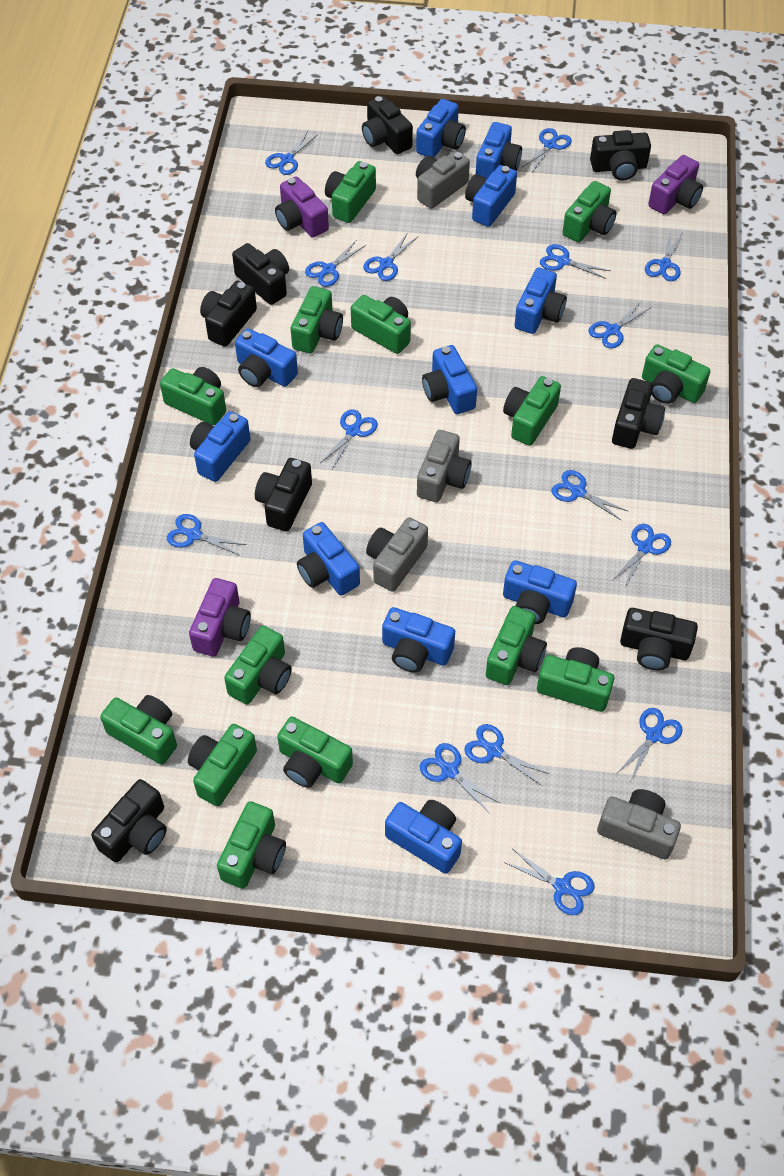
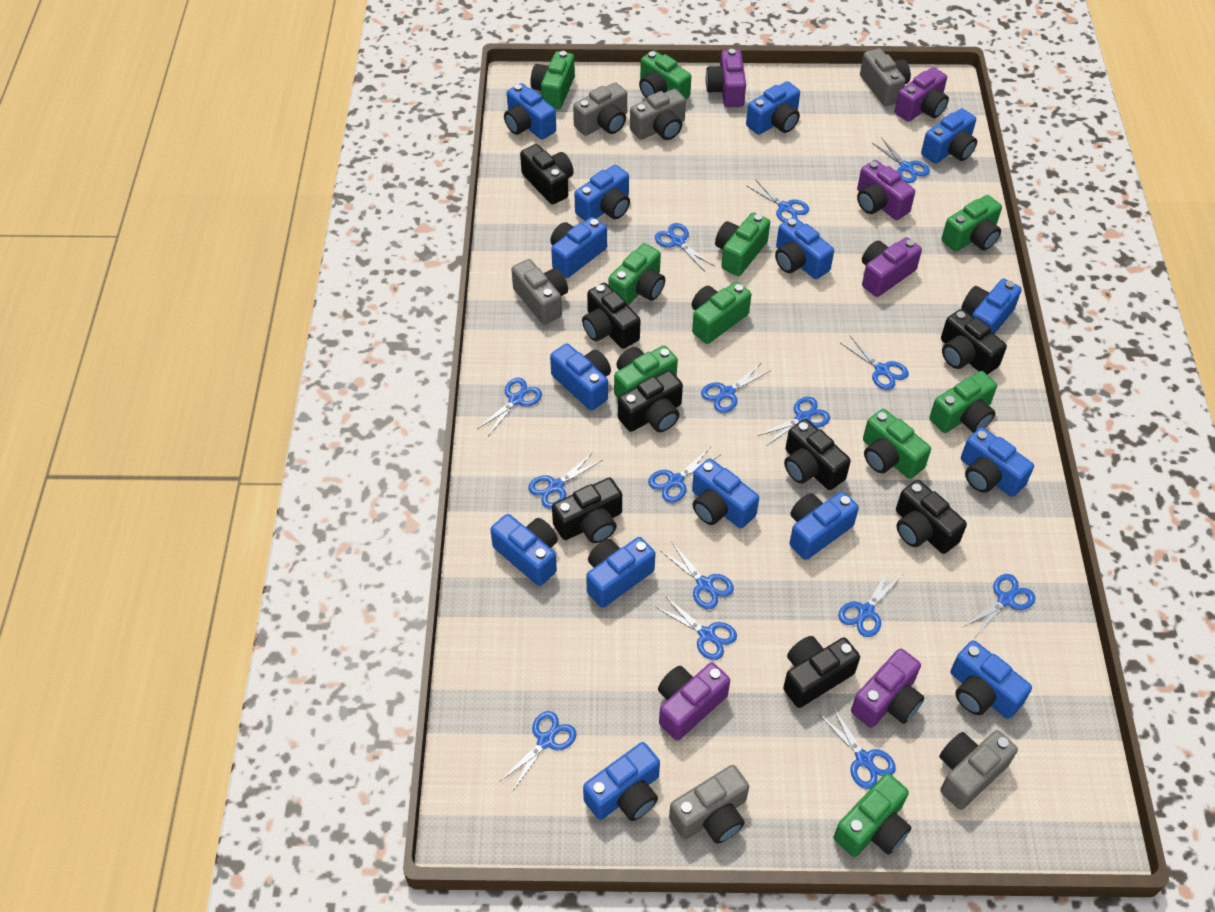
blue camera: 11 -> 15
green camera: 14 -> 10
grey camera: 4 -> 6
purple camera: 3 -> 6

